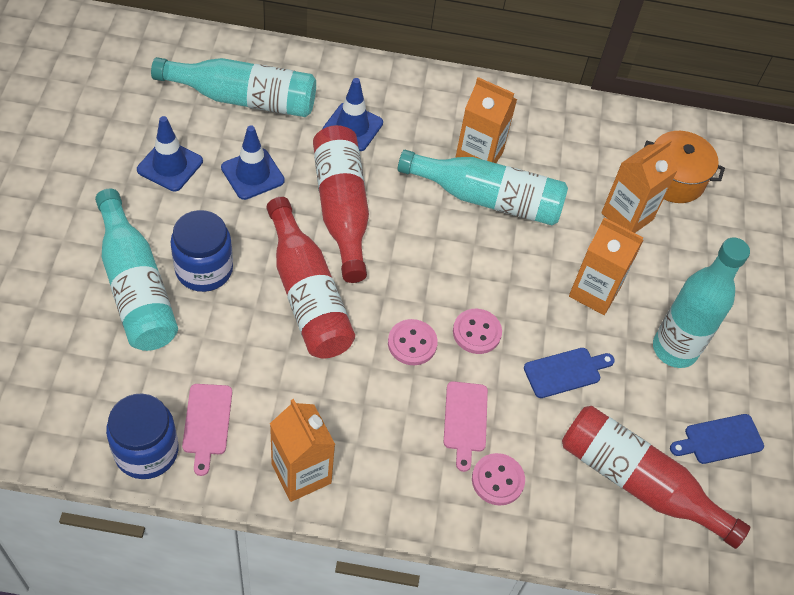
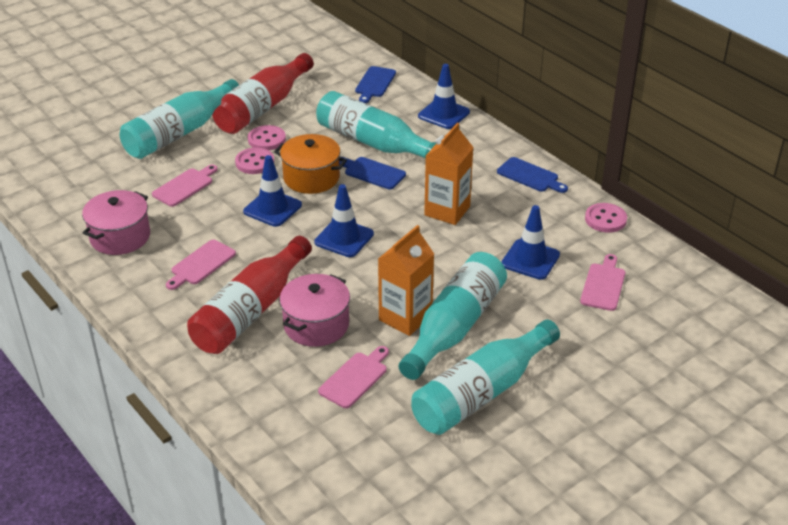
blue cutting board: 2 -> 3
blue jar: 2 -> 0
blue traffic cone: 3 -> 4
orange carton: 4 -> 2
pink cutting board: 2 -> 4
pink pot: 0 -> 2
red bottle: 3 -> 2

